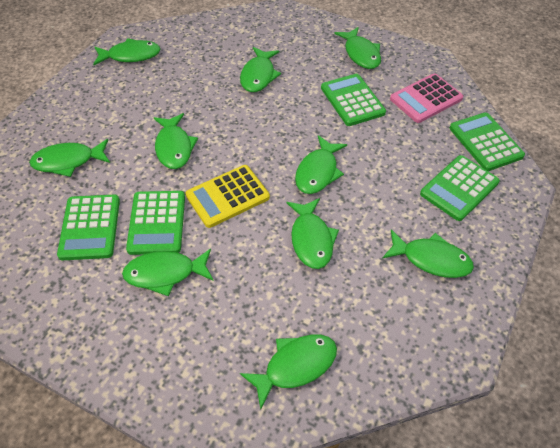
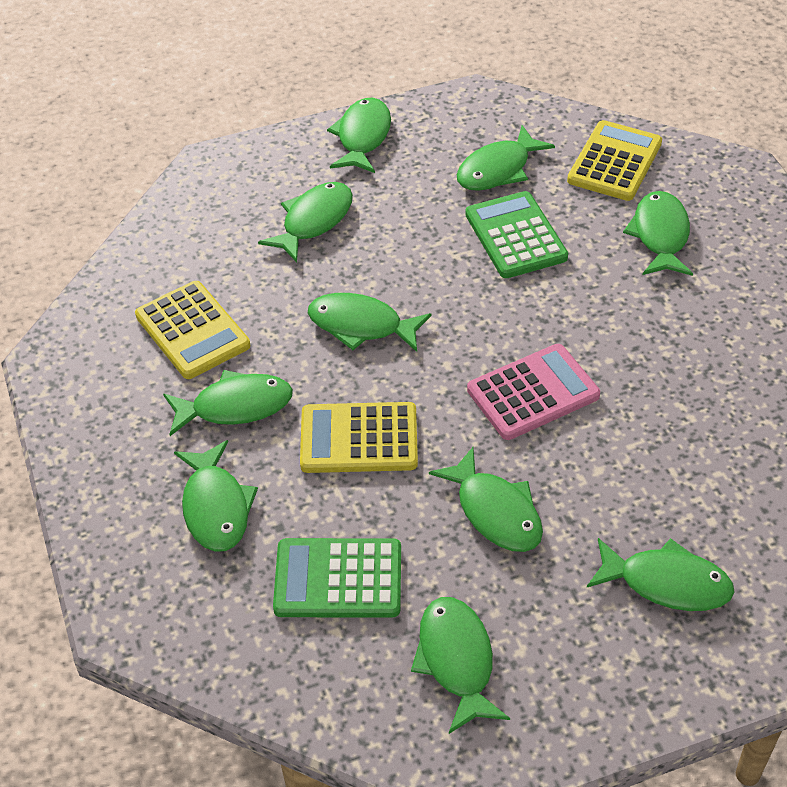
green calculator: 5 -> 2
yellow calculator: 1 -> 3

